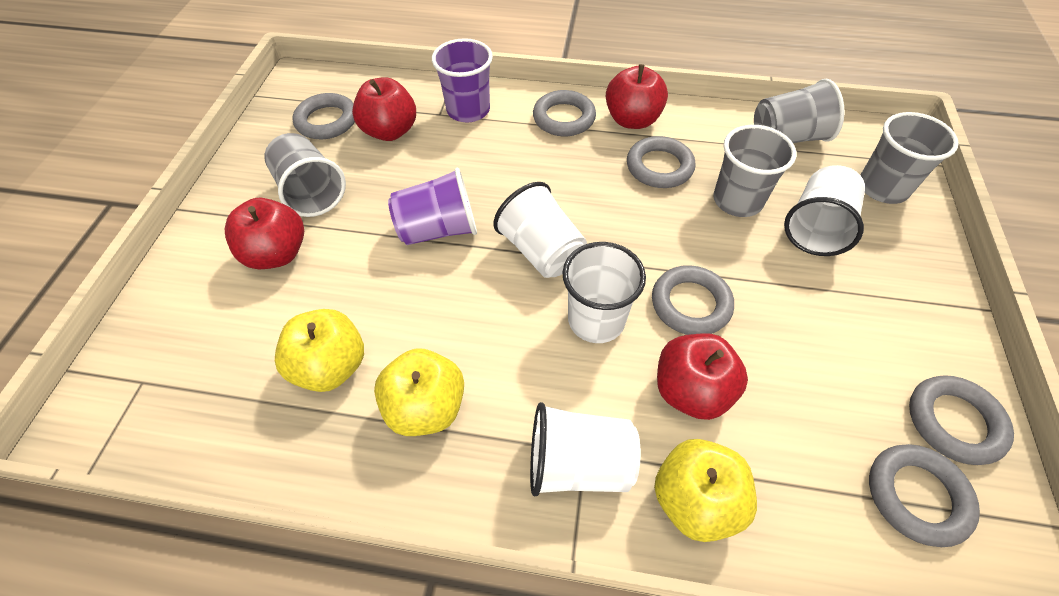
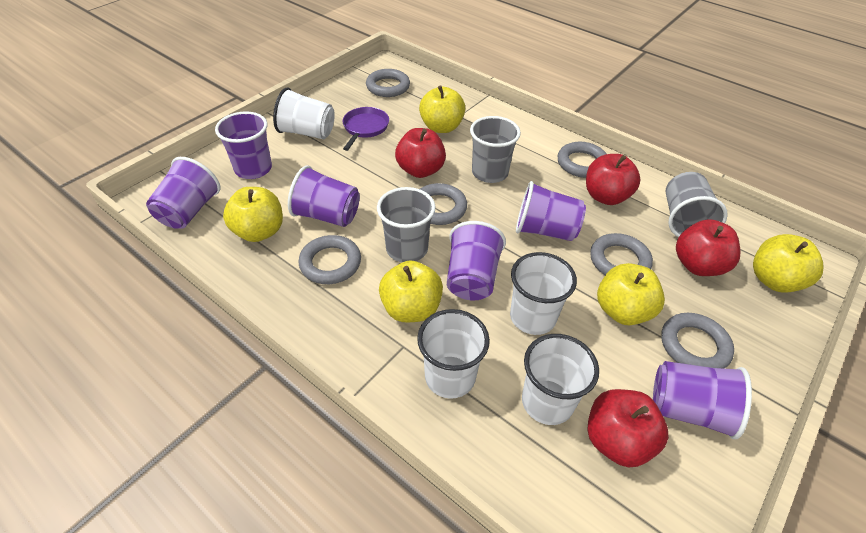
grey cup: 4 -> 3
purple cup: 2 -> 6
purple pan: 0 -> 1
yellow apple: 3 -> 5

